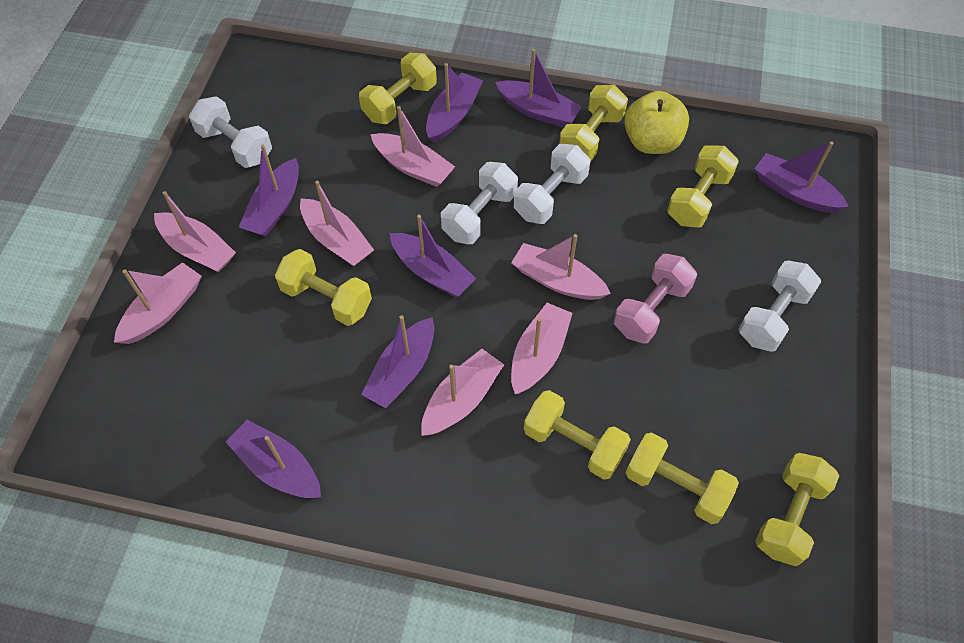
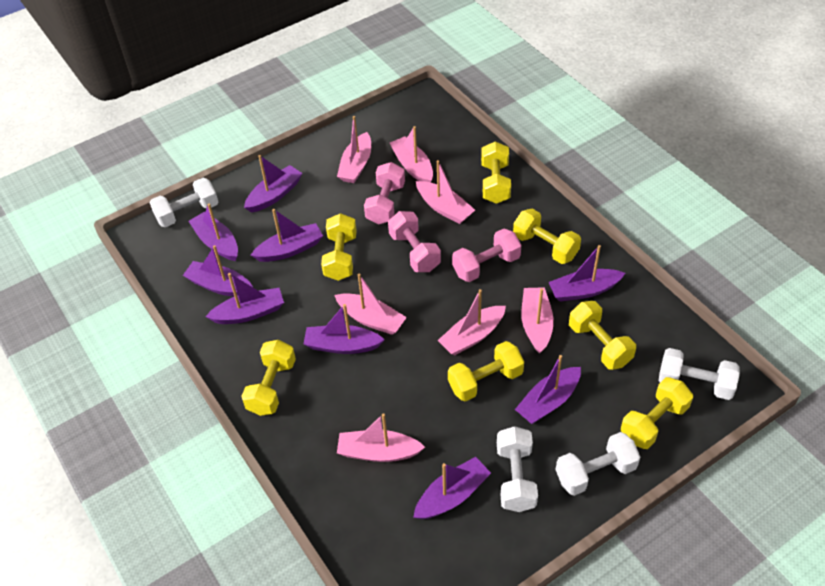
pink dumbbell: 1 -> 3
purple boat: 7 -> 9
yellow apple: 1 -> 0

